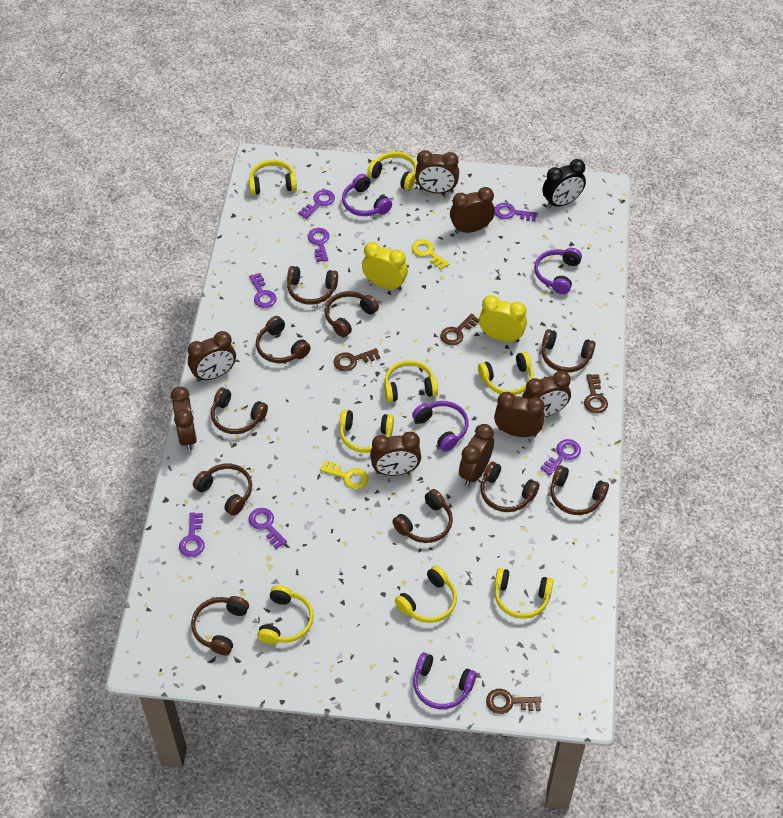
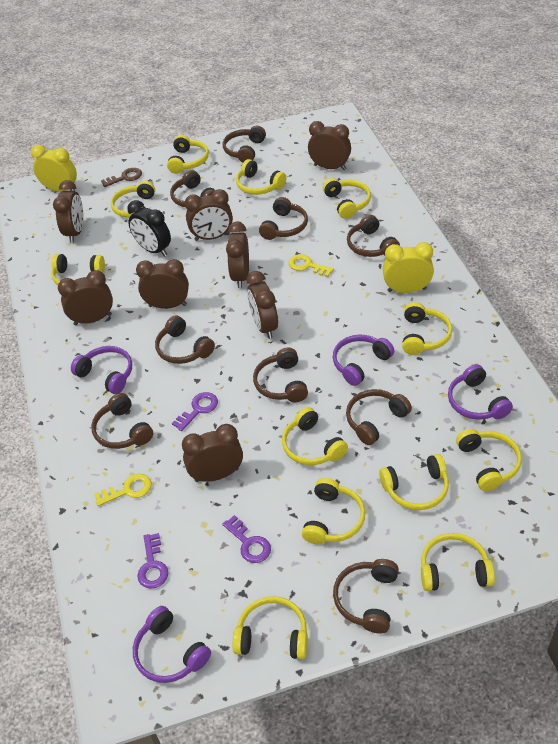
brown headphones: 10 -> 9
brown key: 4 -> 1
purple key: 7 -> 3
yellow headphones: 8 -> 12

